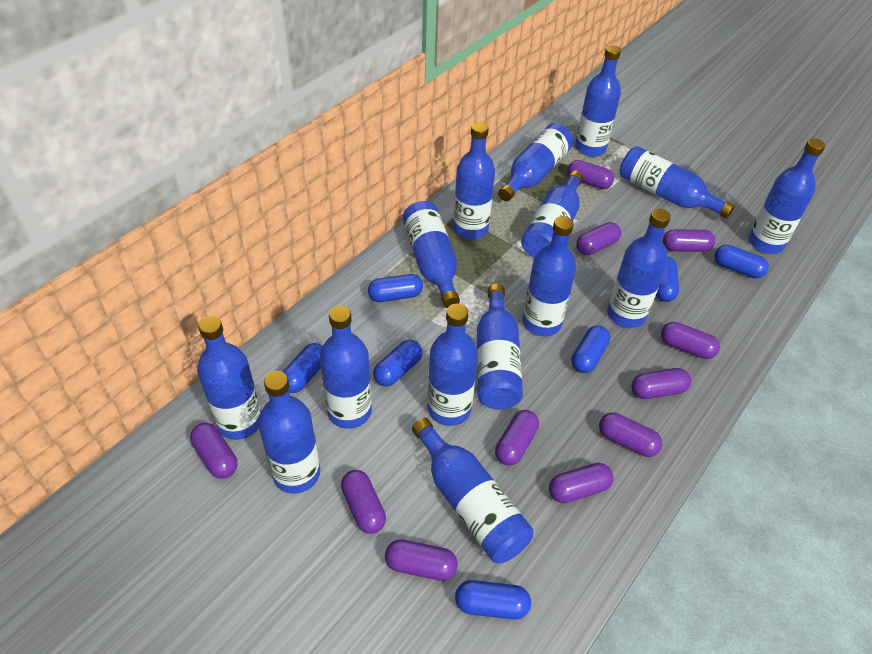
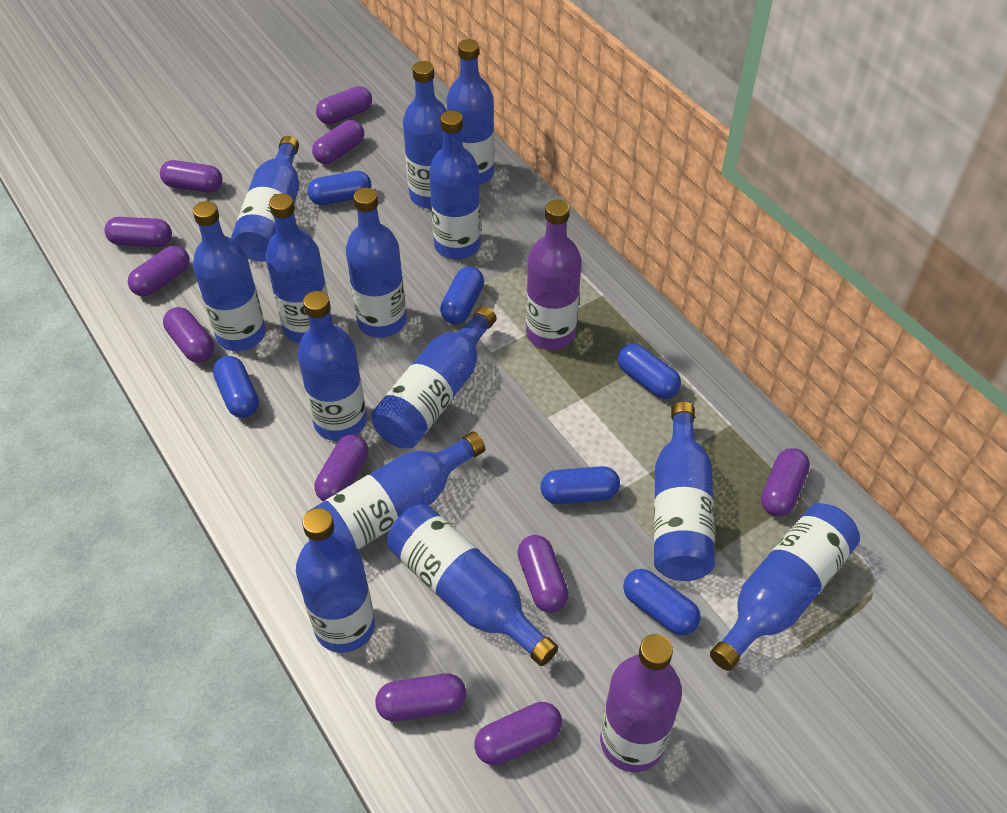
blue bottle: 15 -> 14
blue capsule: 7 -> 6
purple bottle: 0 -> 2

